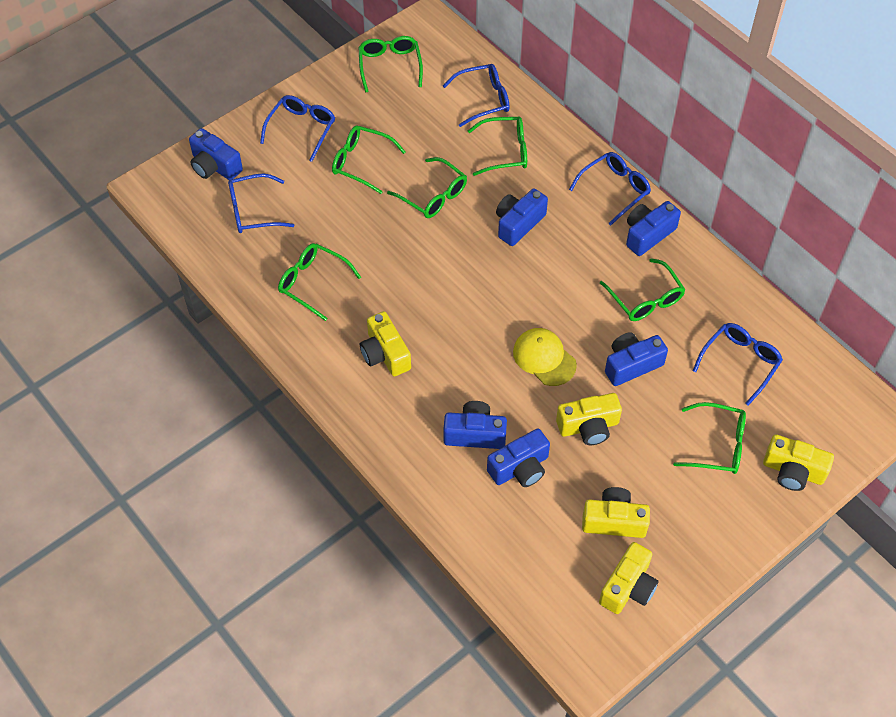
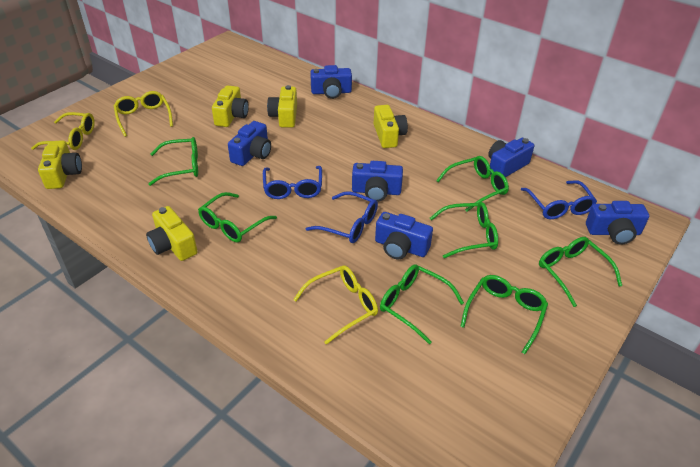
blue glasses: 5 -> 3
yellow cap: 1 -> 0
yellow glasses: 0 -> 3

